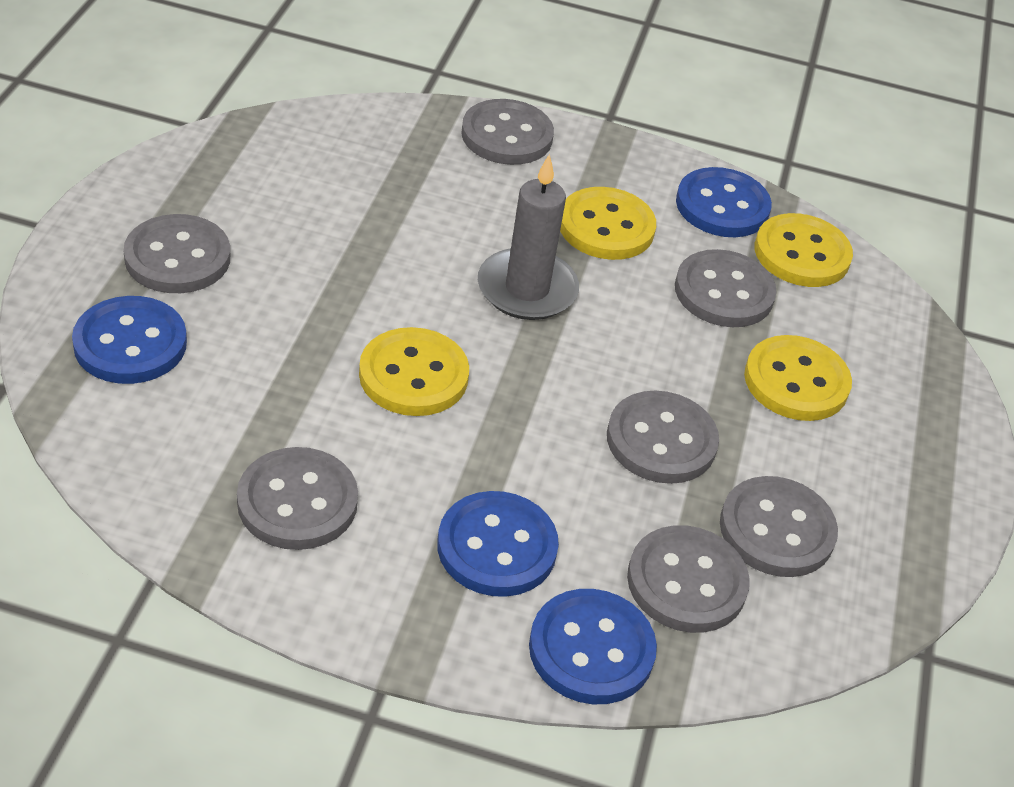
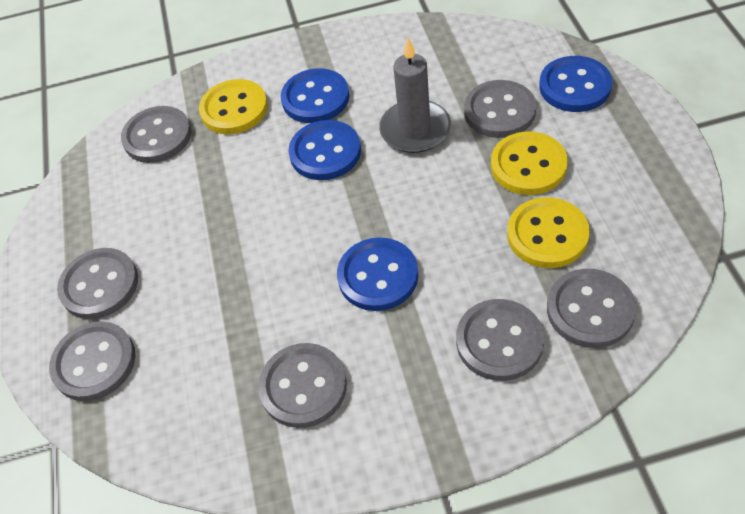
yellow button: 4 -> 3

